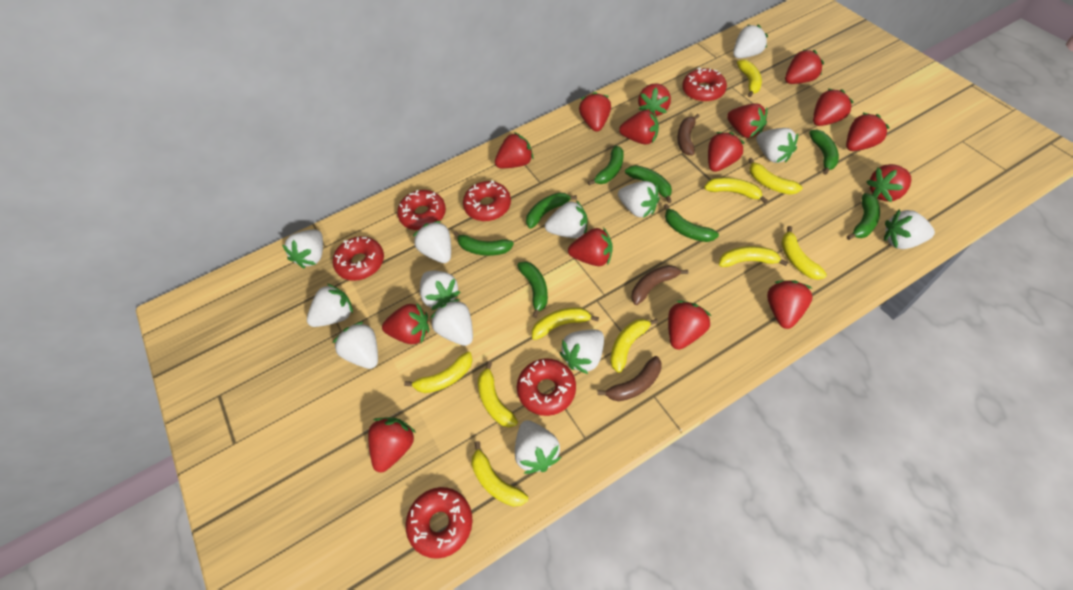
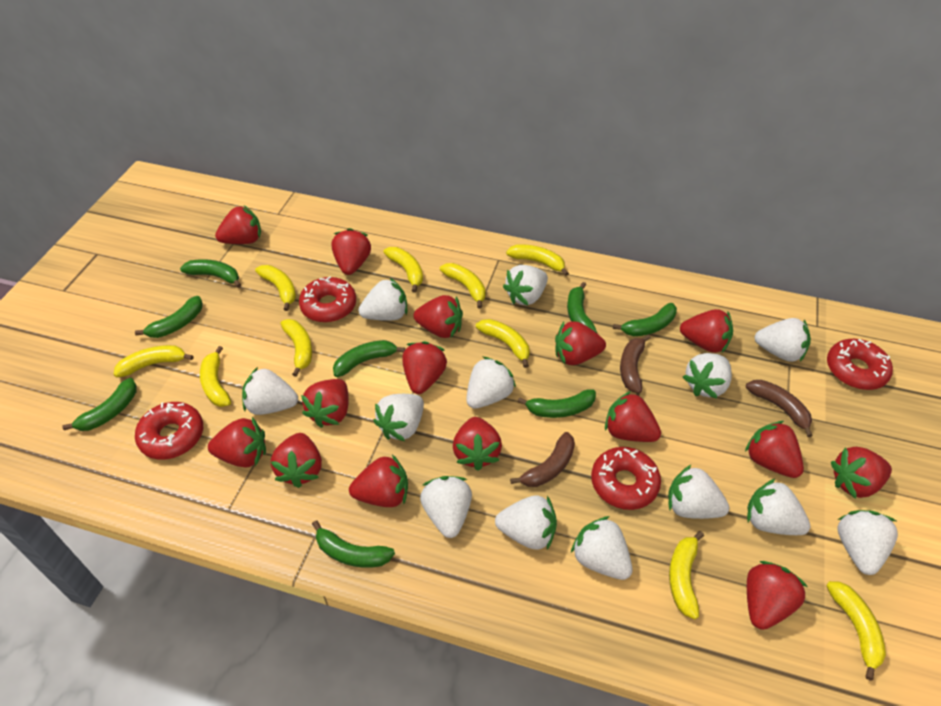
red donut: 6 -> 4

